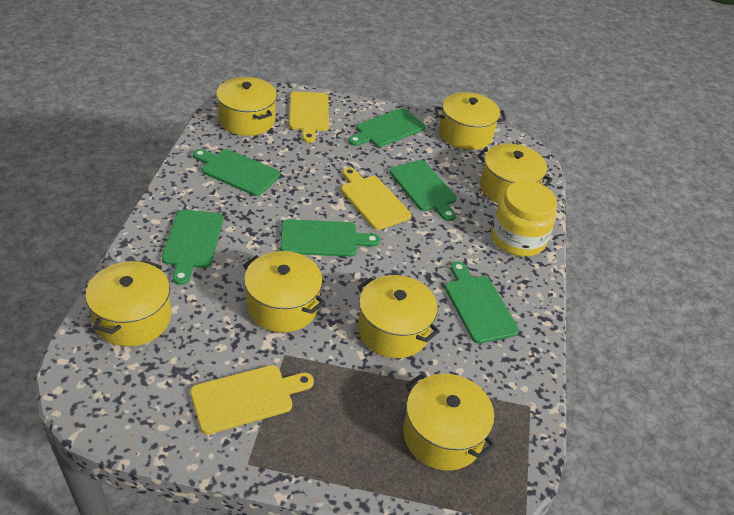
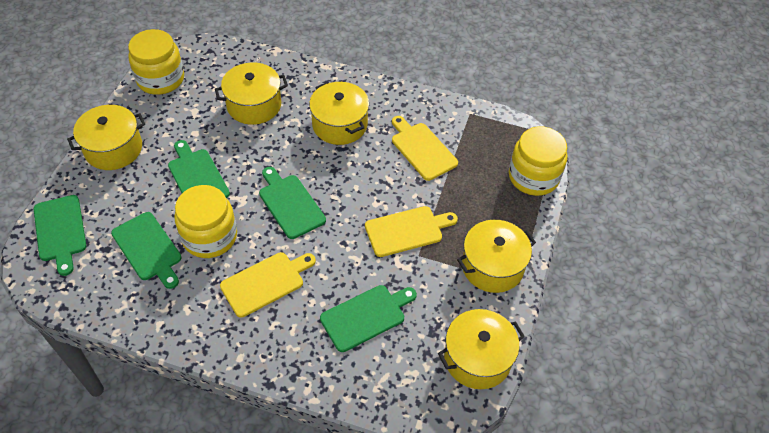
green cutting board: 6 -> 5
yellow jar: 1 -> 3
yellow pot: 7 -> 5

